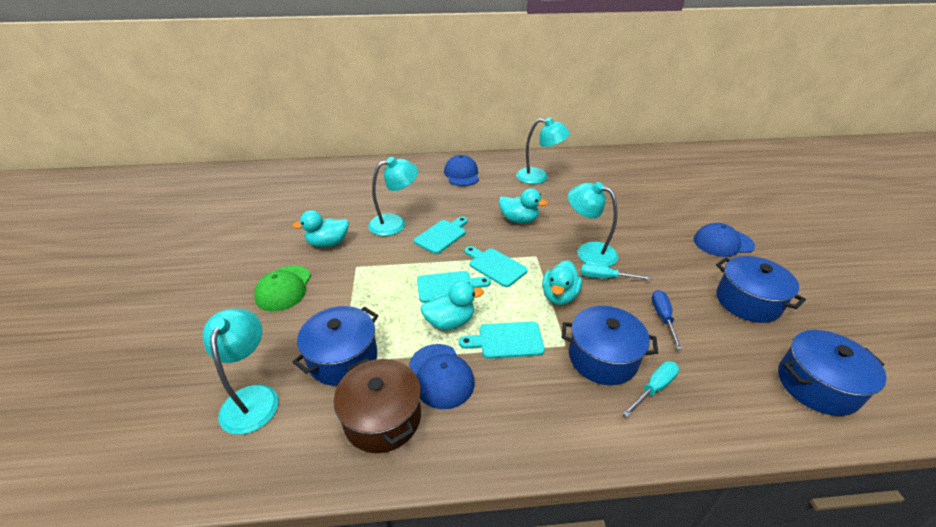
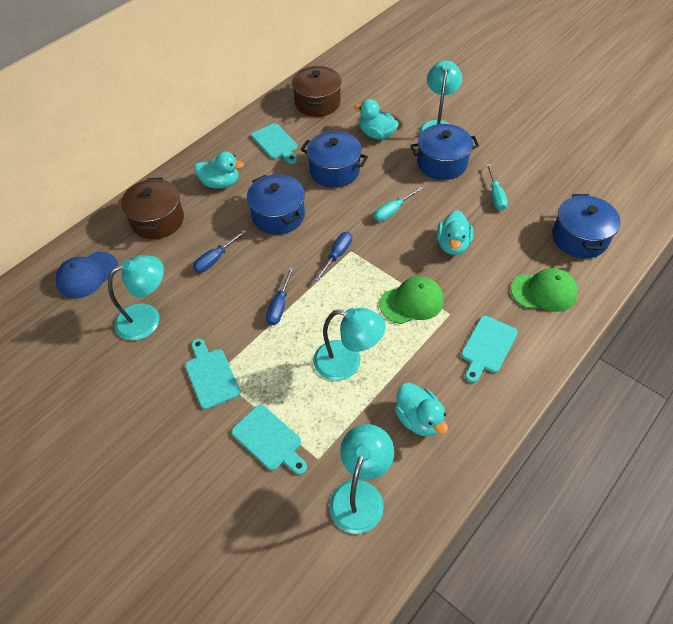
blue cap: 3 -> 1
blue screwdriver: 1 -> 3
brown pot: 1 -> 2
green cap: 1 -> 2

